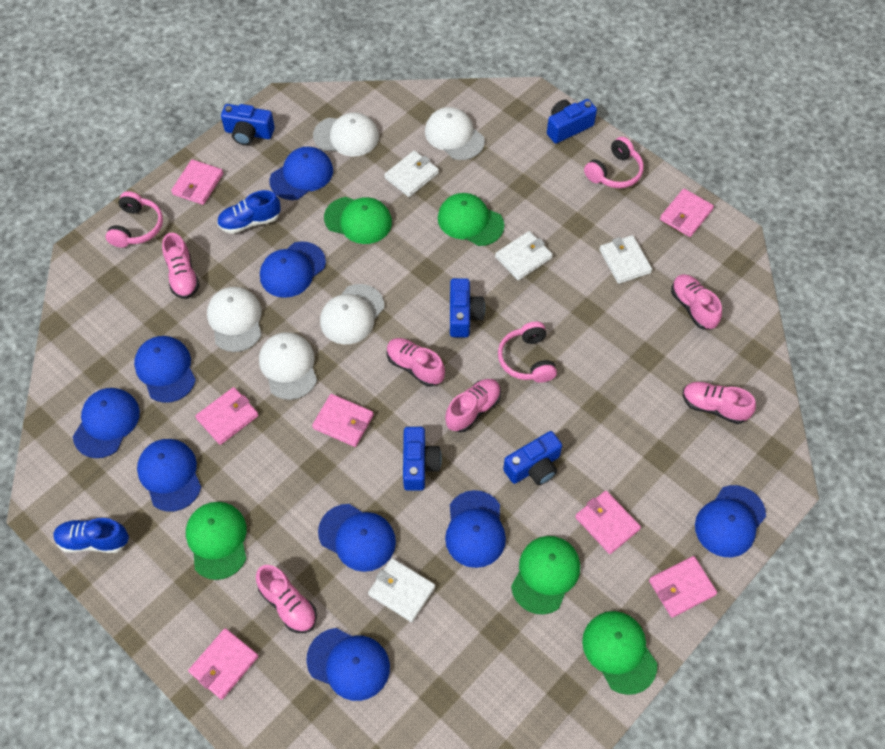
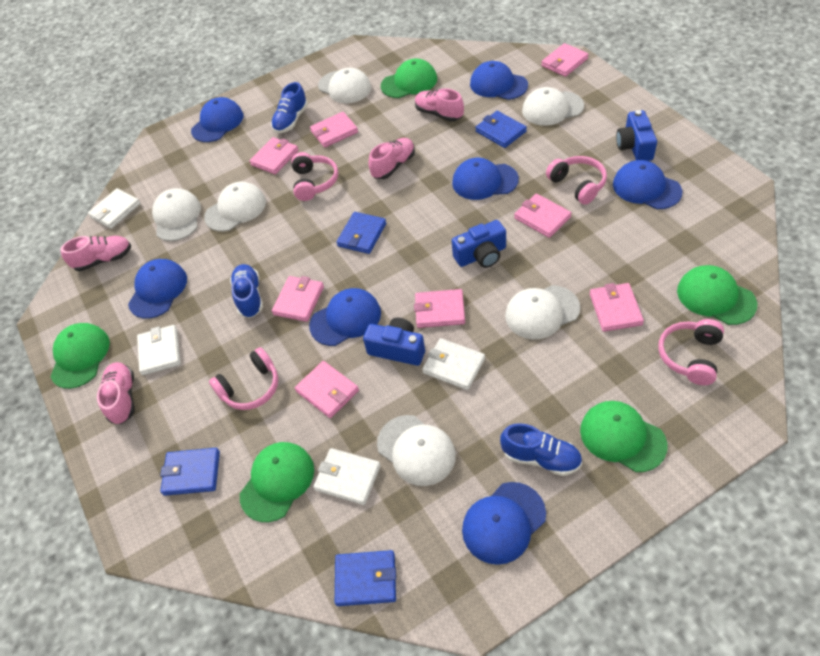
blue camera: 5 -> 3
blue cap: 9 -> 7
blue shoe: 2 -> 3
blue wallet: 0 -> 4
pink headphones: 3 -> 4
pink shoe: 6 -> 4
pink wallet: 7 -> 8
white cap: 5 -> 6

